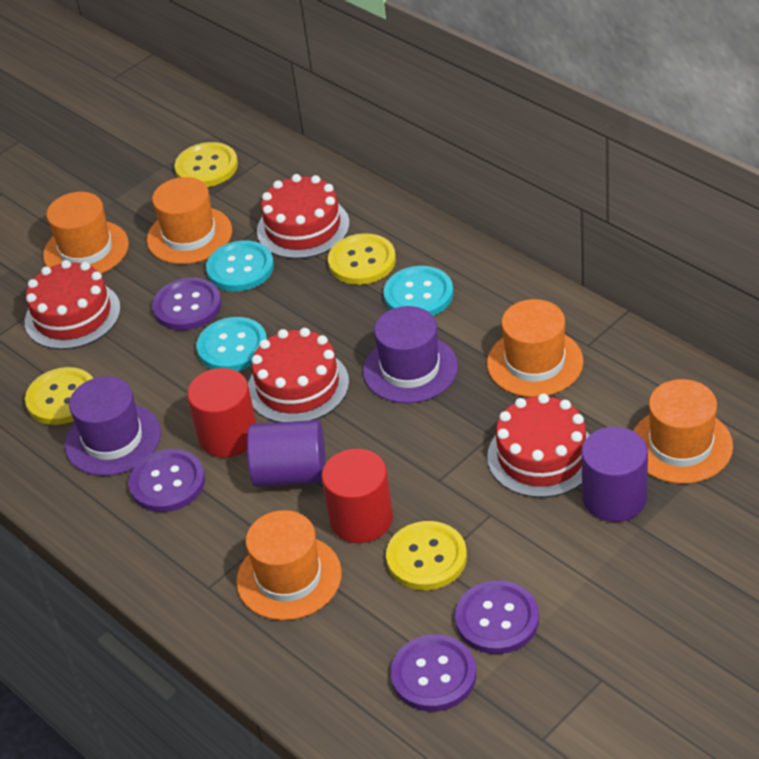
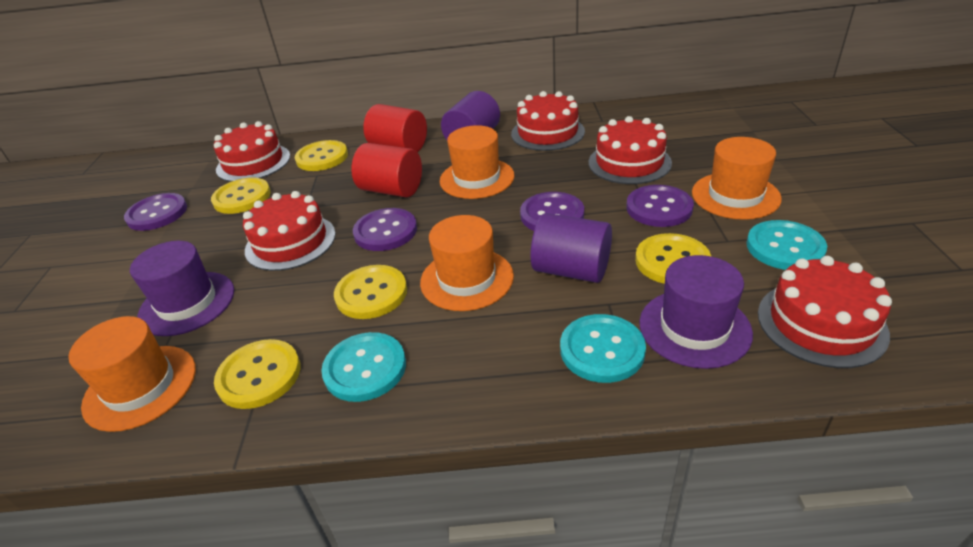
orange hat: 5 -> 4
red cake: 4 -> 5
yellow button: 4 -> 5

